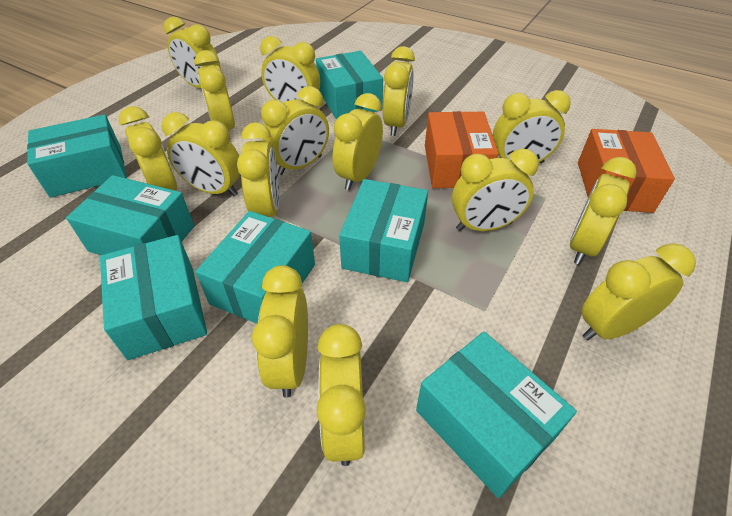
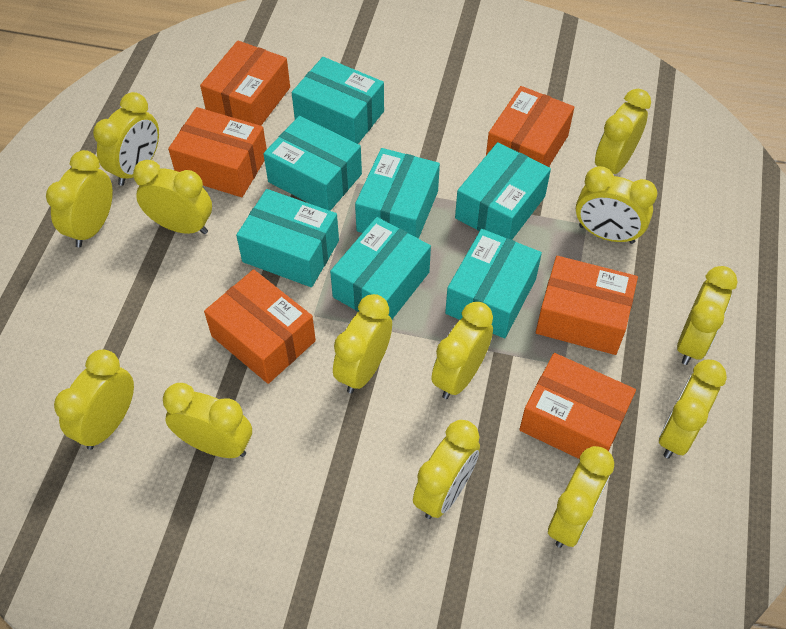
orange box: 2 -> 6
yellow clock: 15 -> 13

